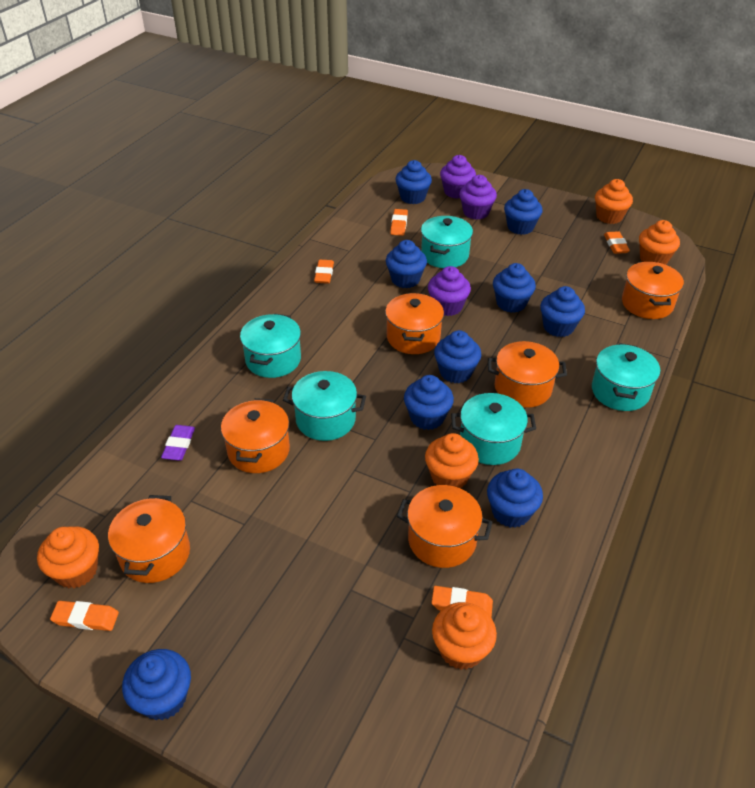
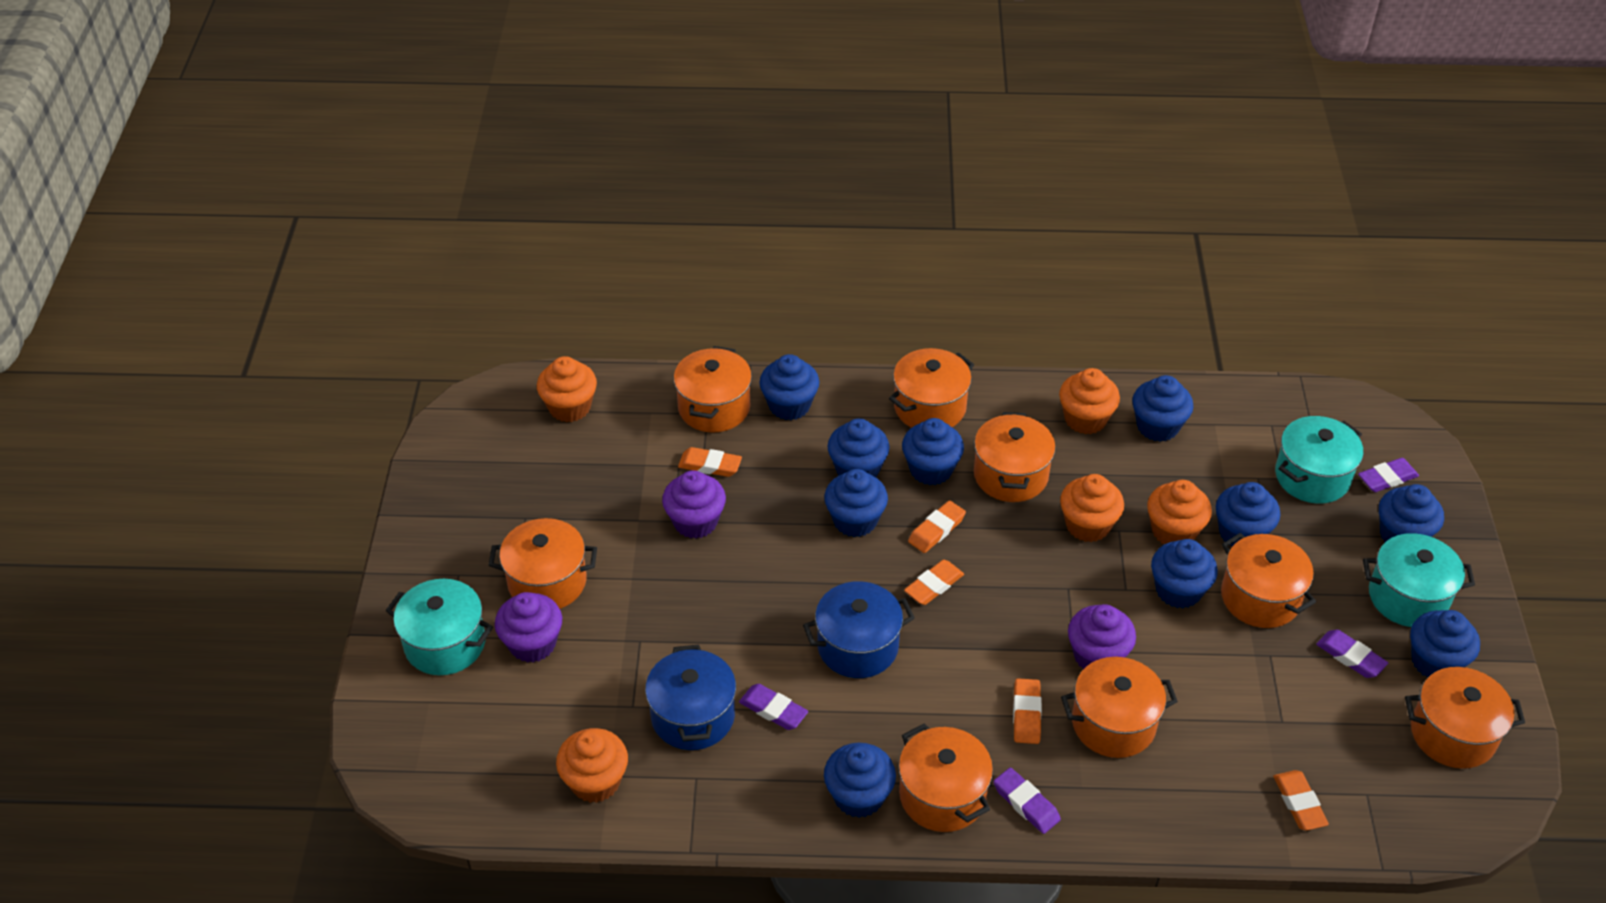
blue cupcake: 9 -> 10
blue pot: 0 -> 2
orange pot: 6 -> 8
purple eraser: 1 -> 4
turquoise pot: 5 -> 3

